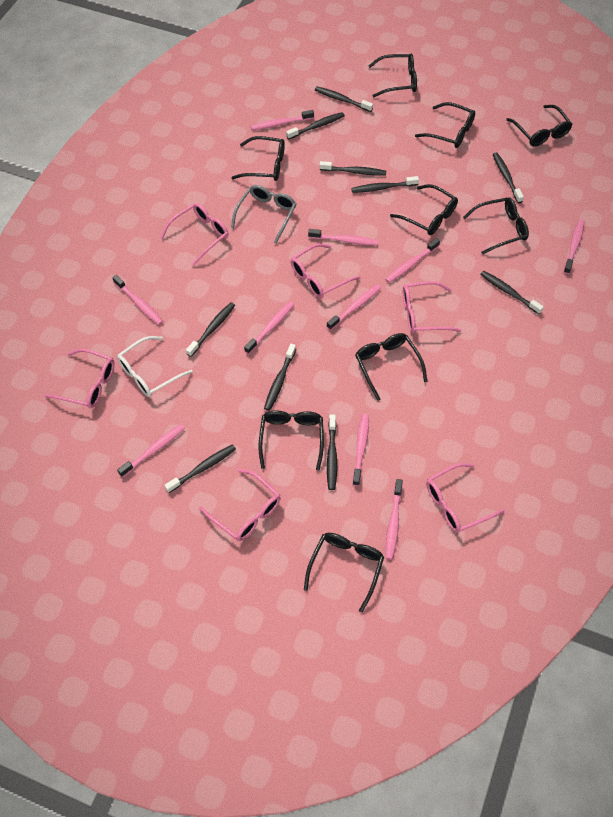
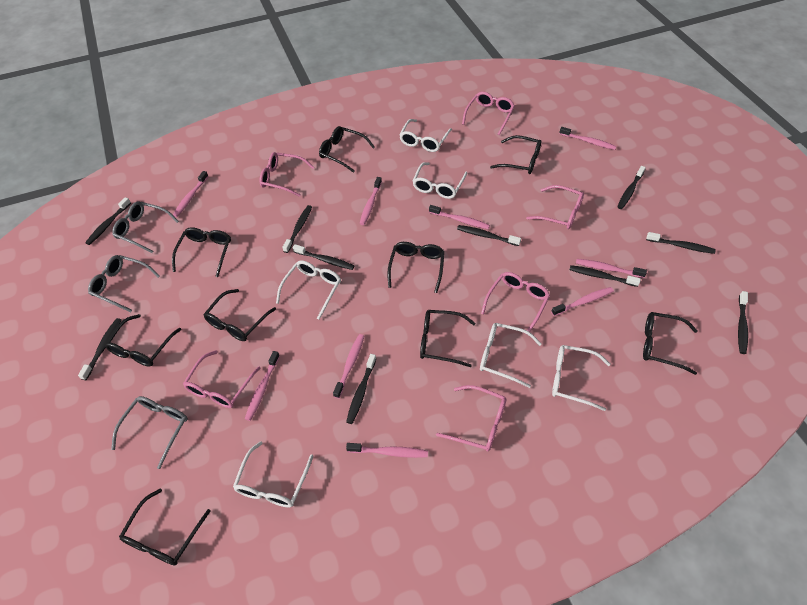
grey glasses: 1 -> 3
pink toothbrush: 10 -> 9
white glasses: 1 -> 6

